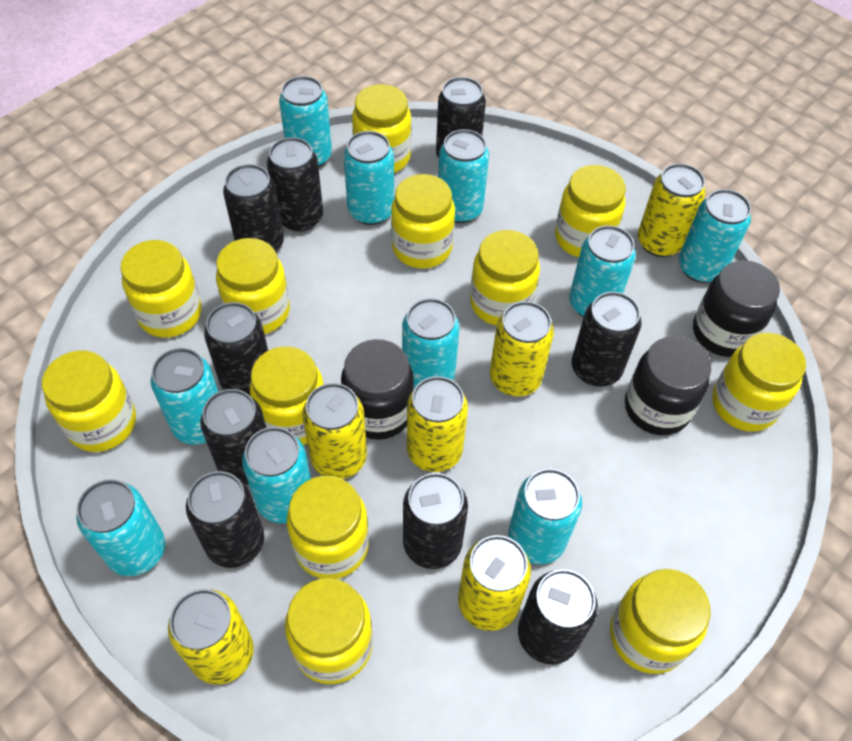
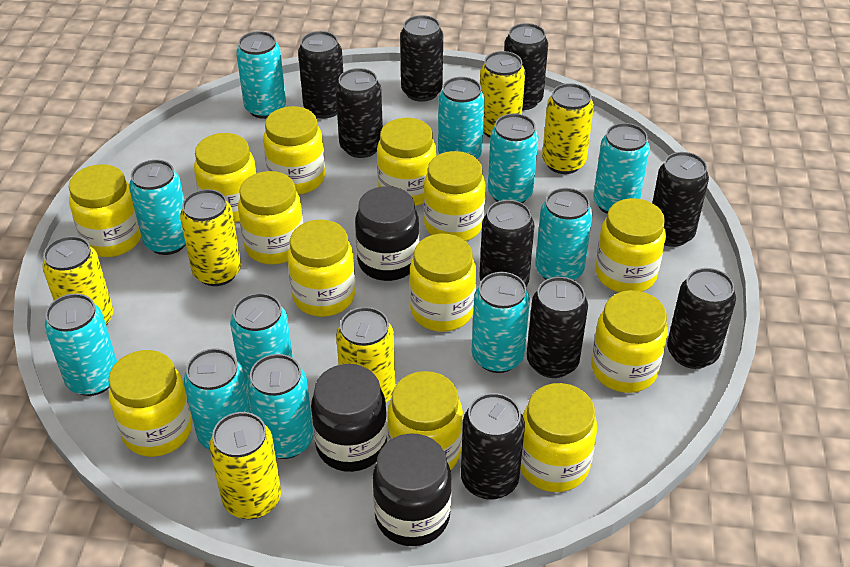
turquoise can: 10 -> 11
yellow jar: 12 -> 13

